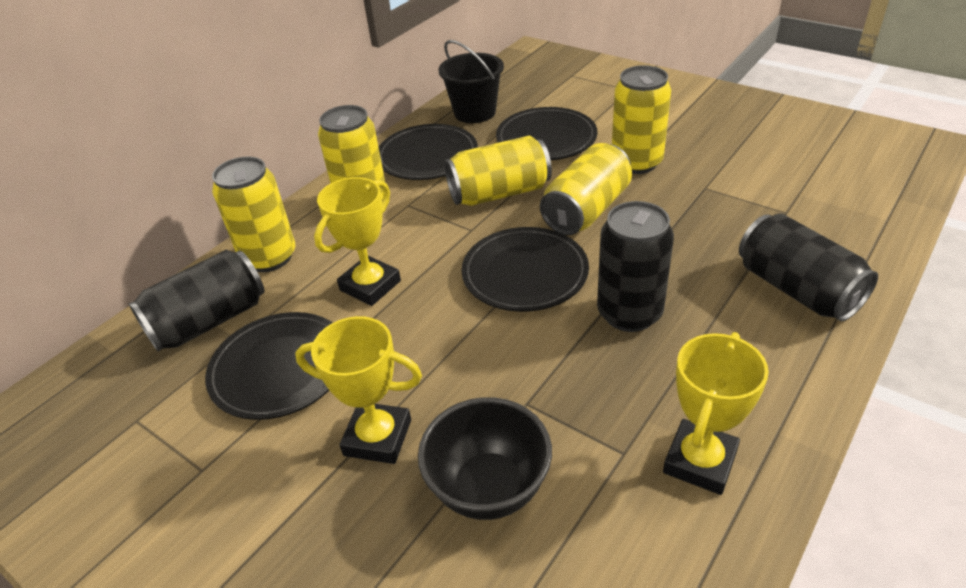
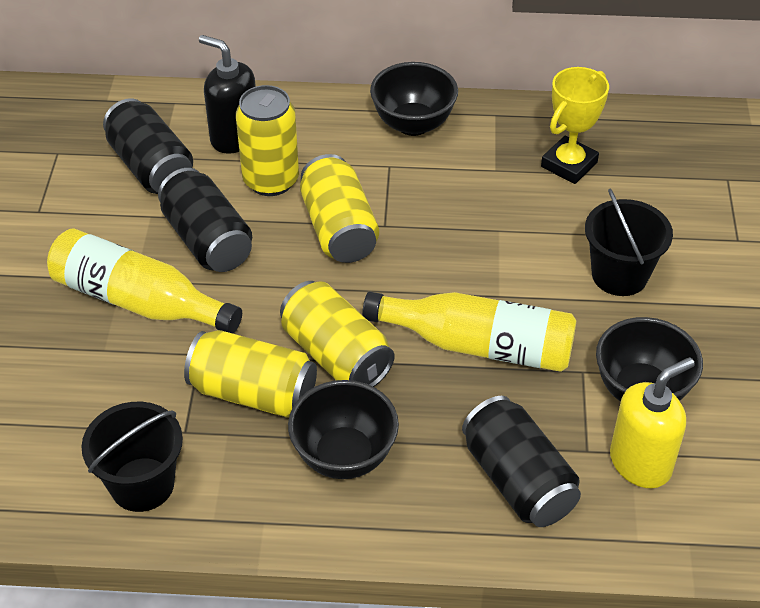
black bowl: 1 -> 3
black bucket: 1 -> 2
black plate: 4 -> 0
black soap dispenser: 0 -> 1
yellow bottle: 0 -> 2
yellow can: 5 -> 4
yellow soap dispenser: 0 -> 1
yellow trophy: 3 -> 1

